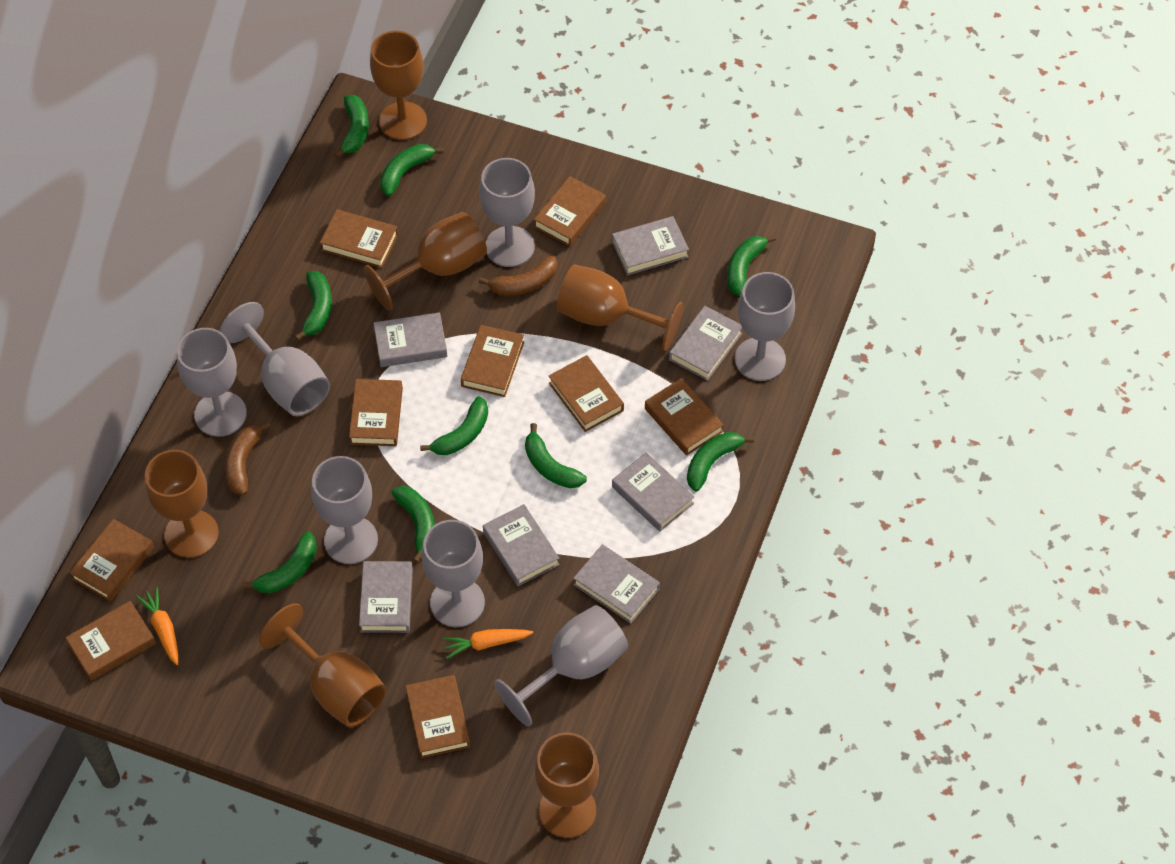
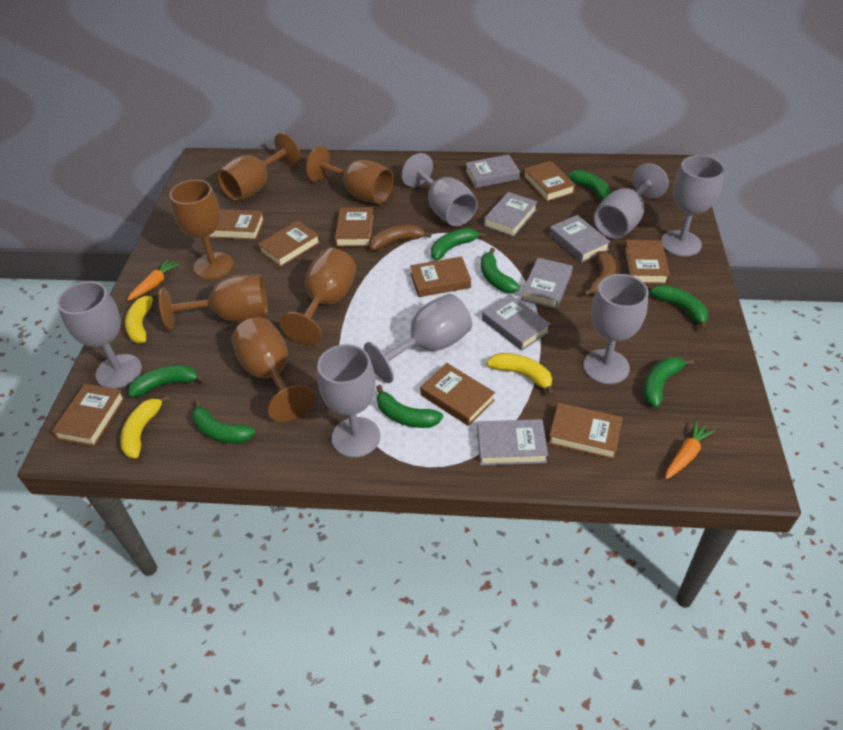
green banana: 9 -> 8
grey book: 7 -> 6
yellow banana: 0 -> 3

